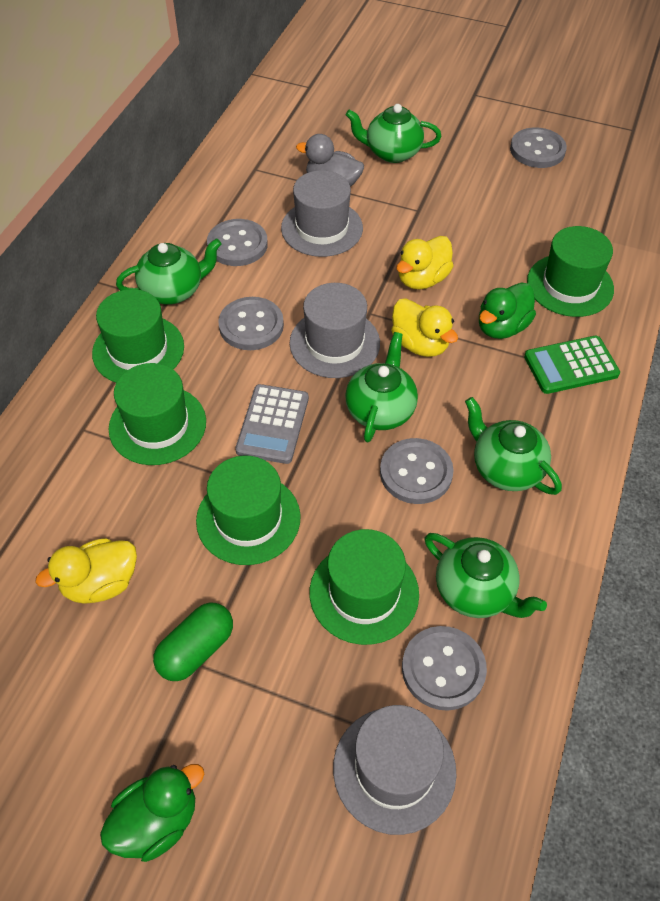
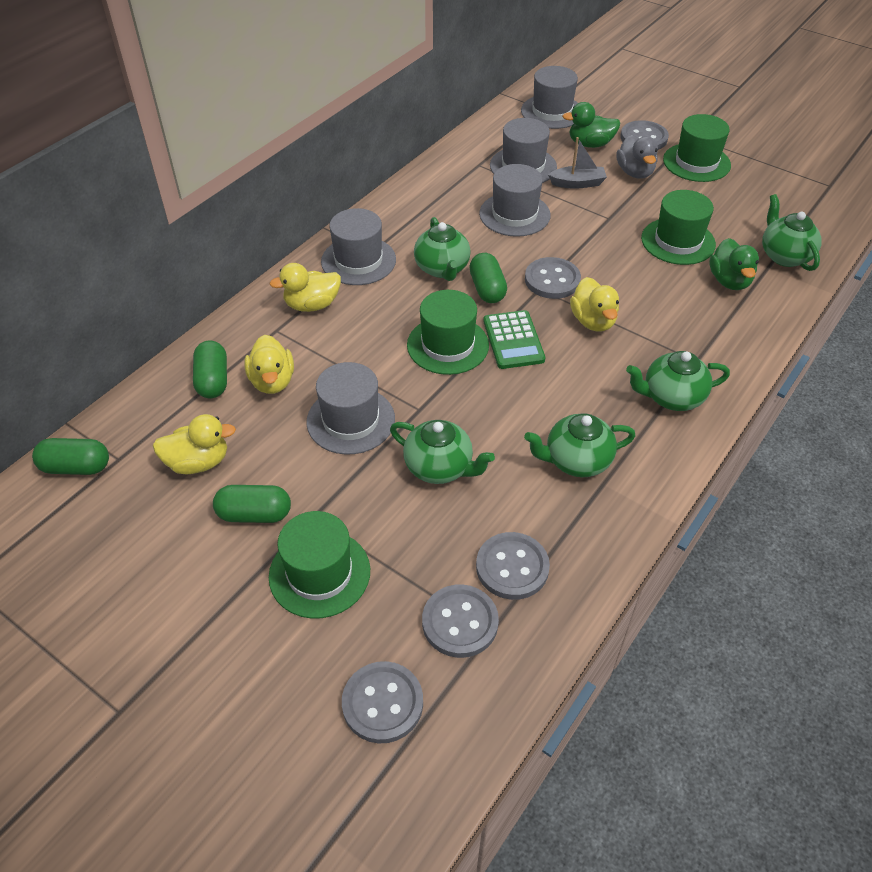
green capsule: 1 -> 4
green hat: 5 -> 4
grey boat: 0 -> 1
grey calculator: 1 -> 0
grey hat: 3 -> 5
yellow duck: 3 -> 4

